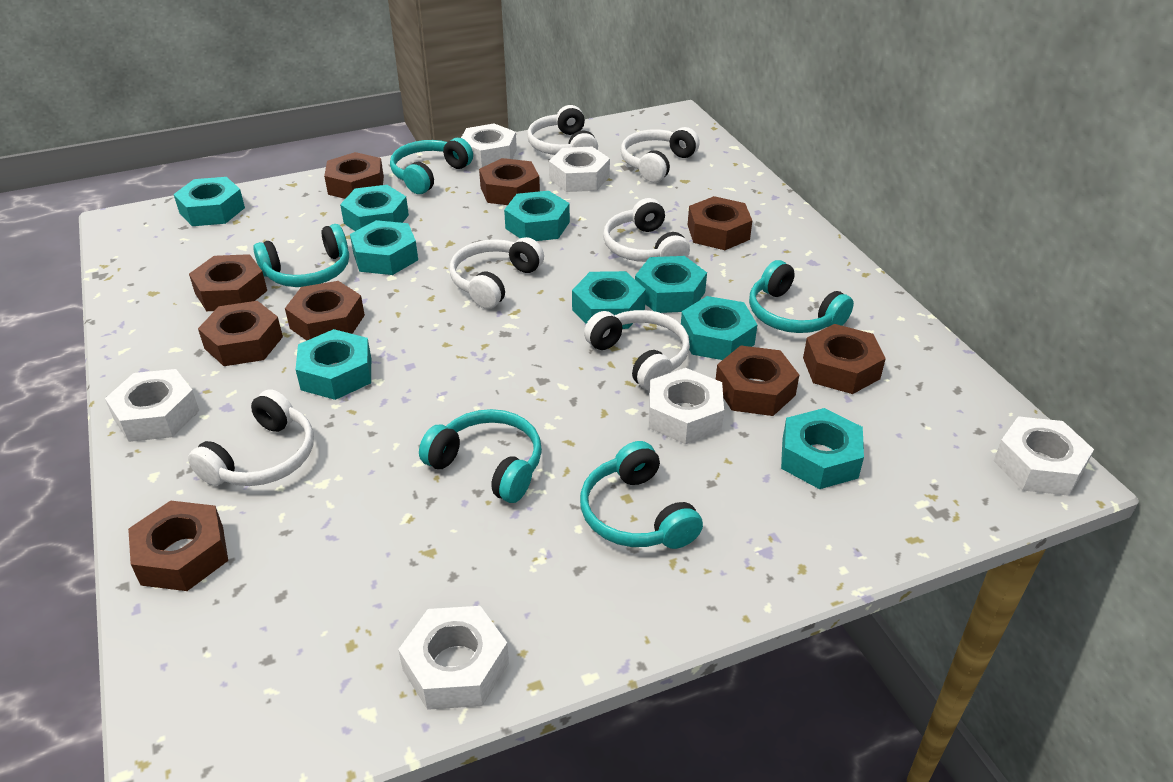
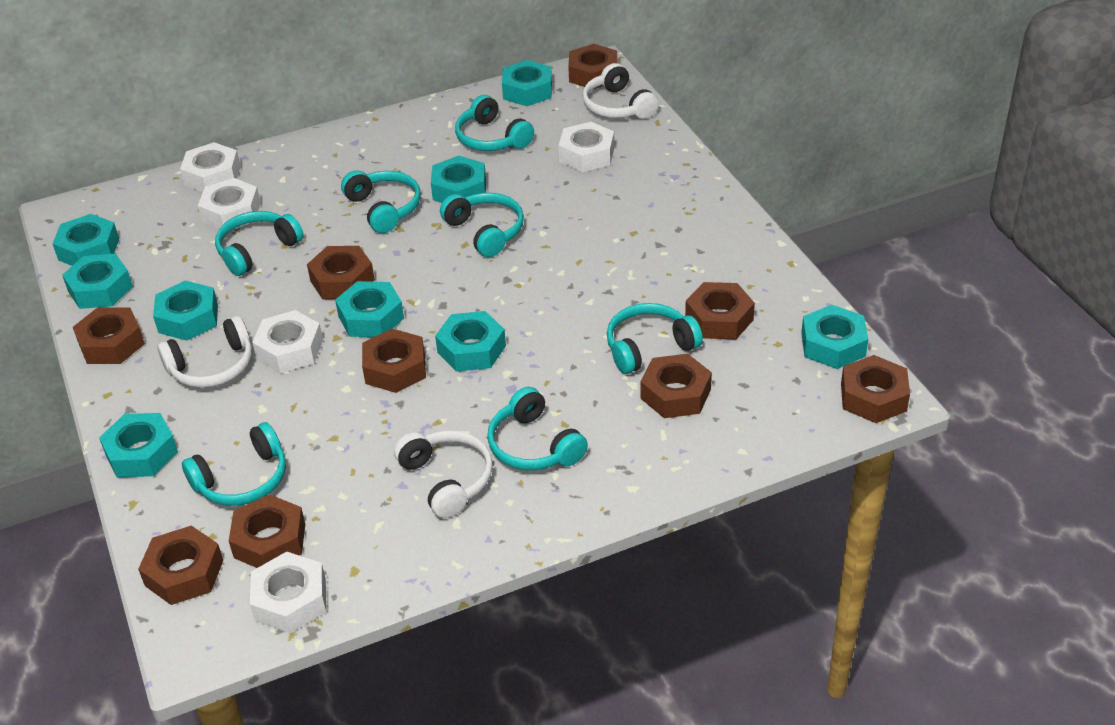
turquoise headphones: 5 -> 7
white headphones: 6 -> 3
white nut: 6 -> 5

